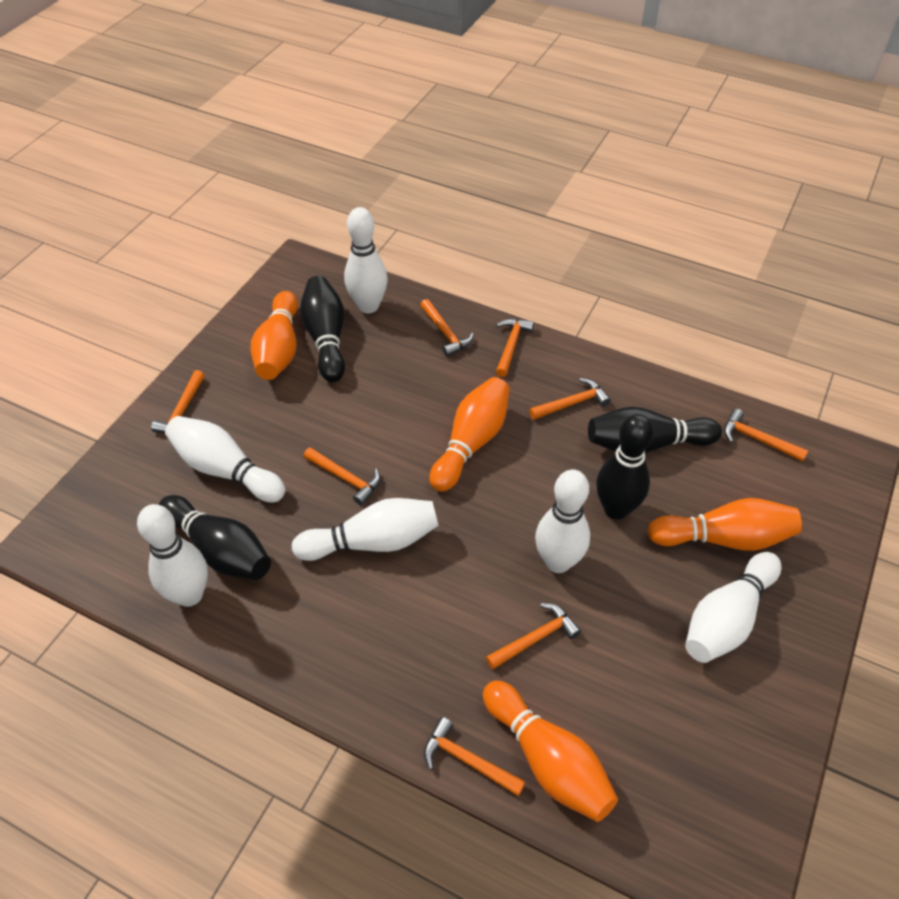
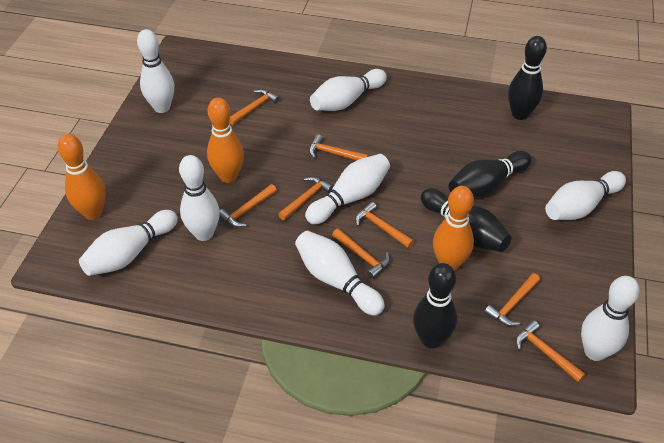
orange bowling pin: 4 -> 3
white bowling pin: 6 -> 8

